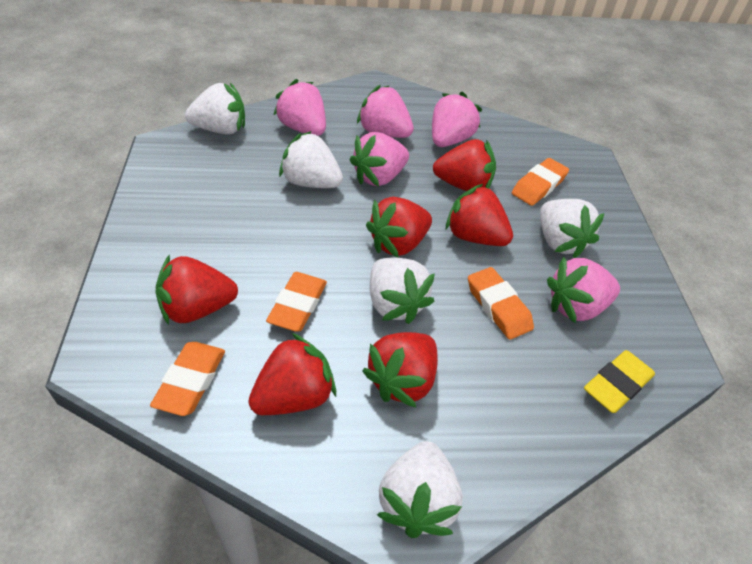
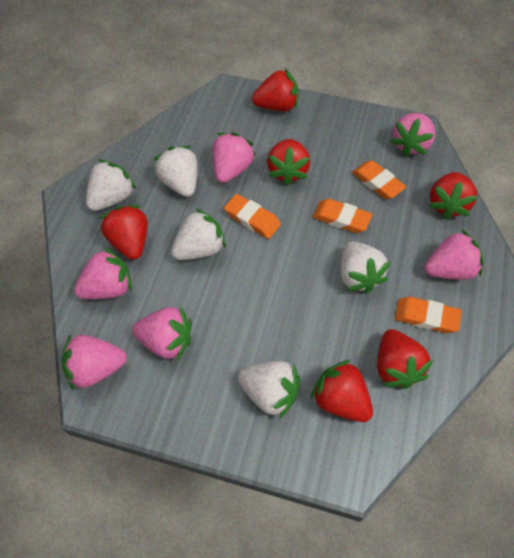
pink strawberry: 5 -> 6
yellow eraser: 1 -> 0

